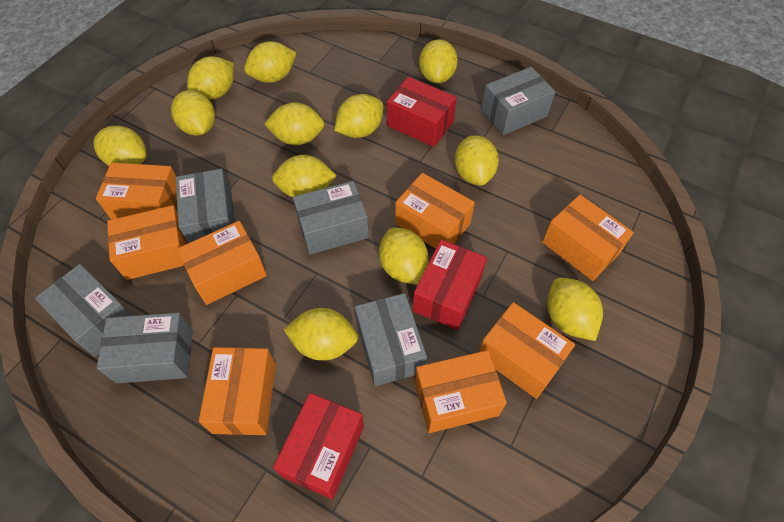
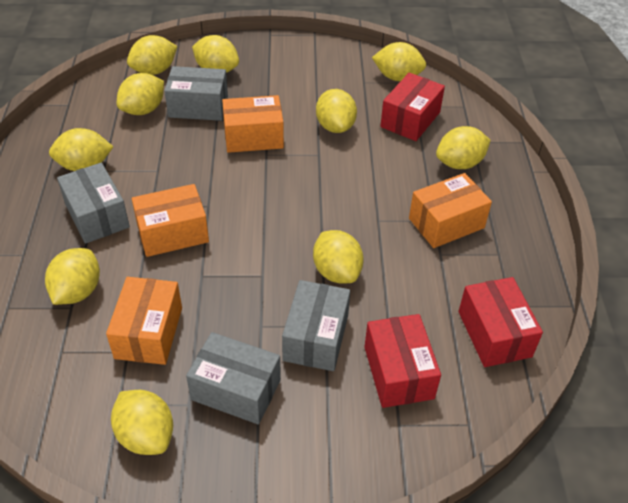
grey box: 6 -> 4
orange box: 8 -> 4
yellow lemon: 12 -> 10

